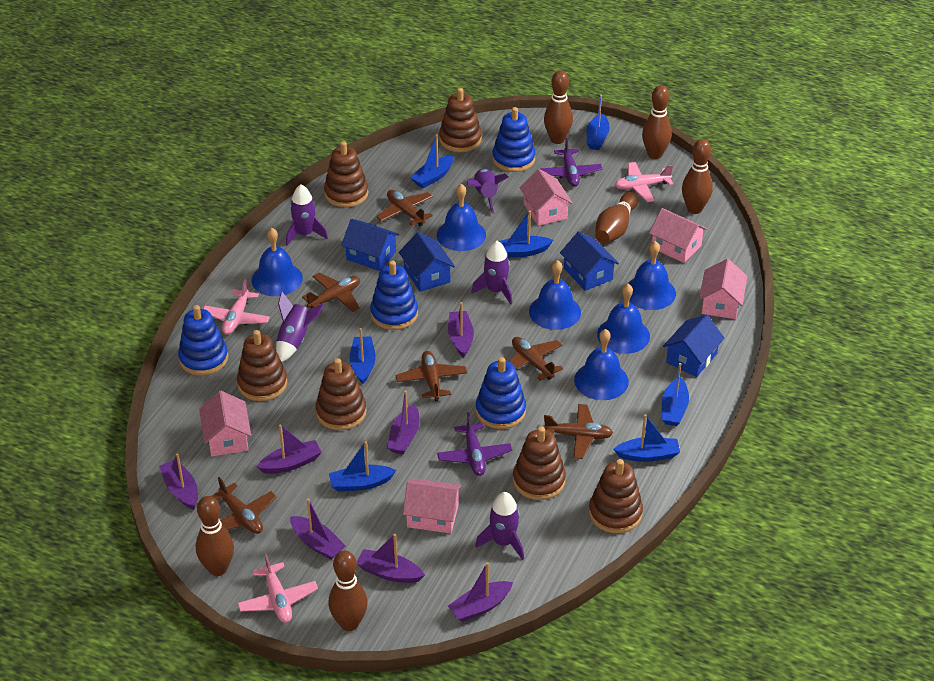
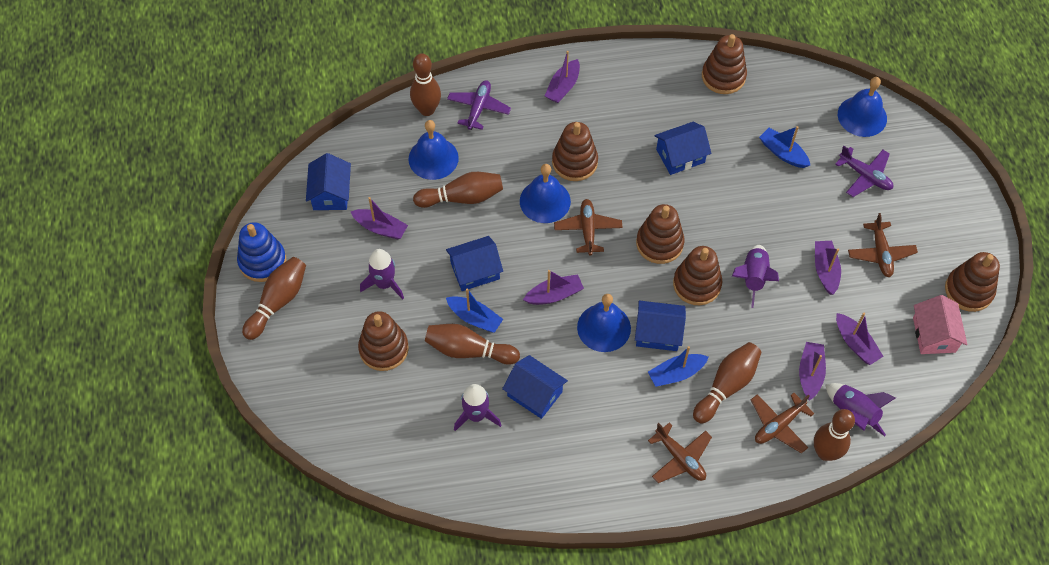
blue bell: 6 -> 4
blue boat: 7 -> 3
blue house: 4 -> 5
blue stacking toy: 4 -> 1
brown plane: 6 -> 4
pink house: 5 -> 1
pink plane: 3 -> 0
purple boat: 7 -> 6
purple rocket: 5 -> 4

